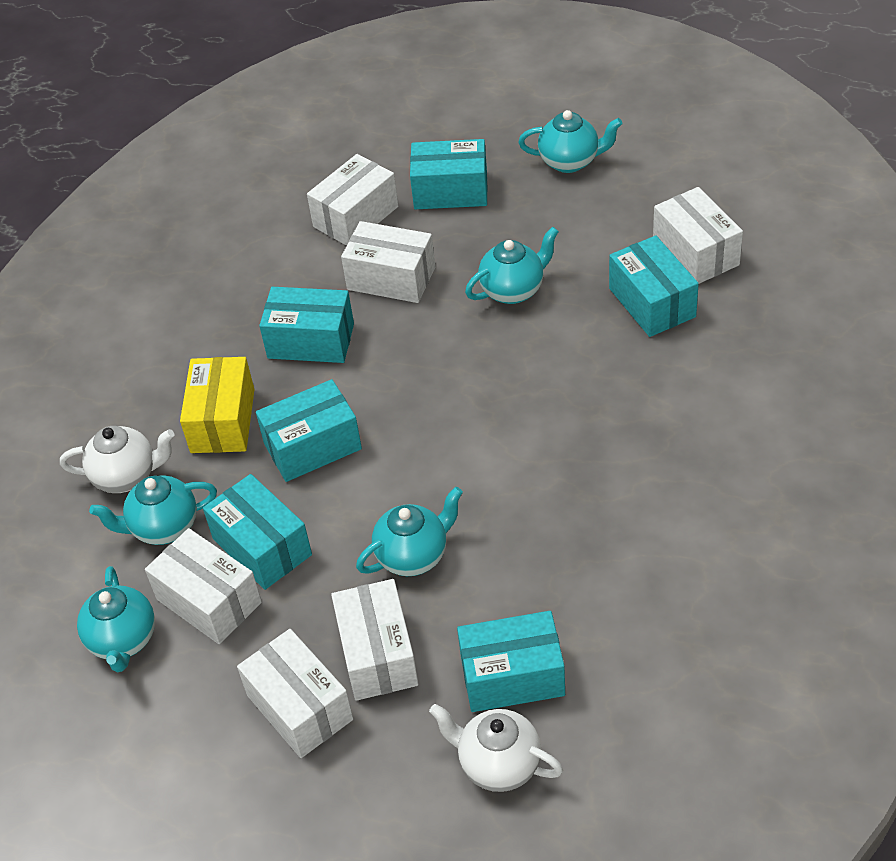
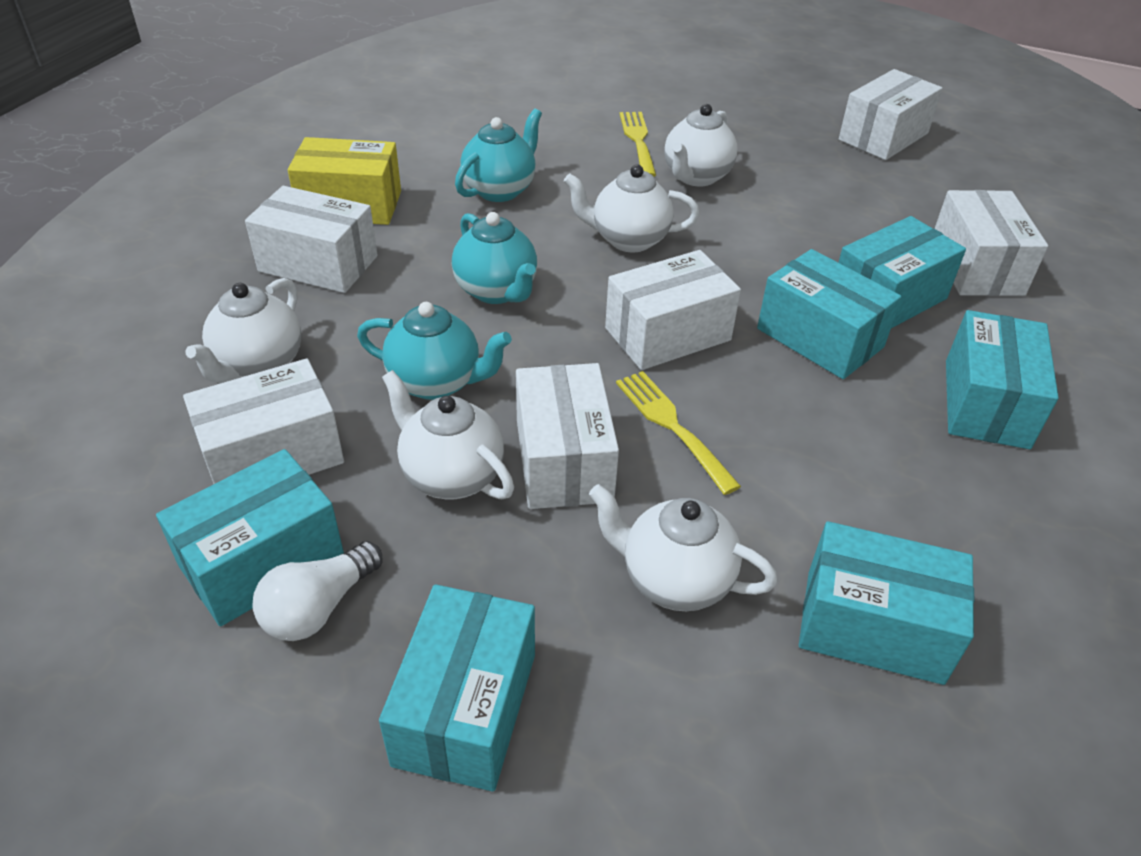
turquoise teapot: 5 -> 3
white light bulb: 0 -> 1
white teapot: 2 -> 5
yellow fork: 0 -> 2

